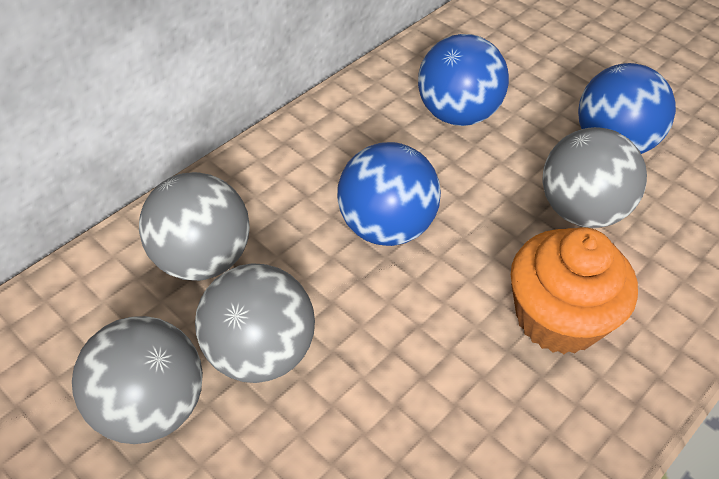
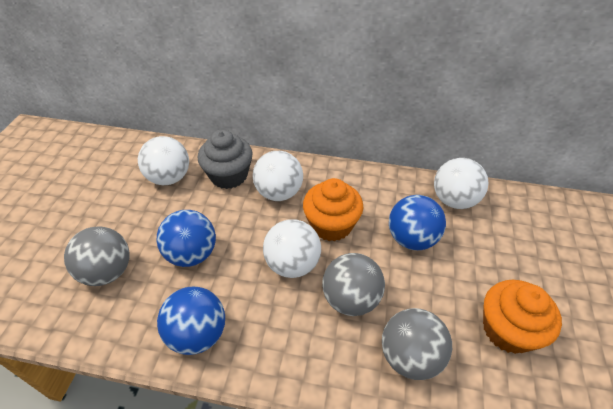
grey ball: 4 -> 3
grey cupcake: 0 -> 1
orange cupcake: 1 -> 2
white ball: 0 -> 4

